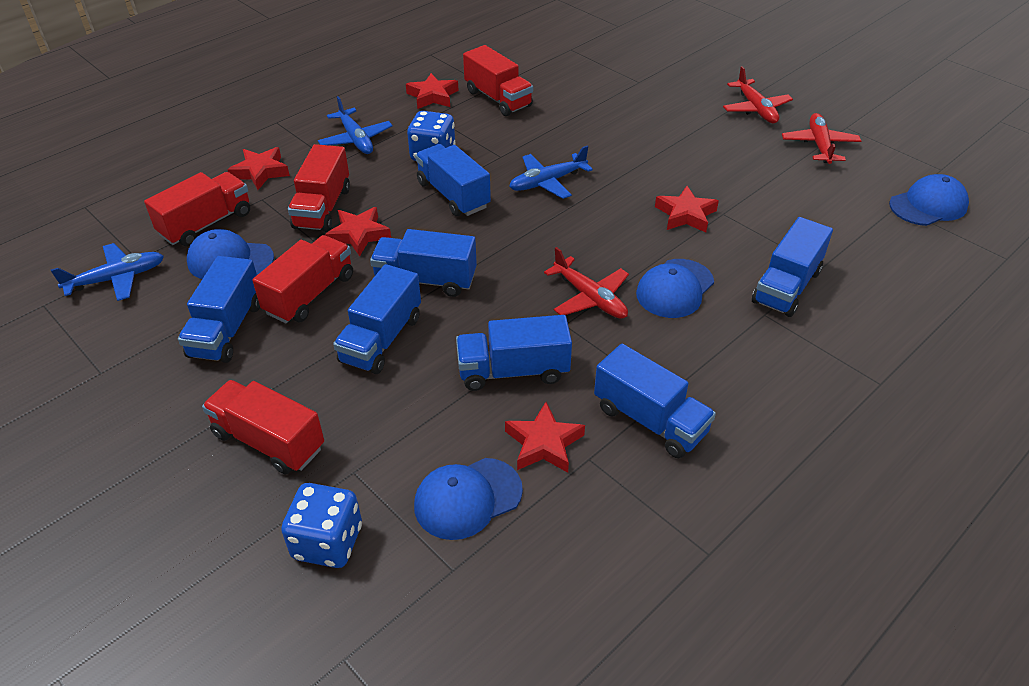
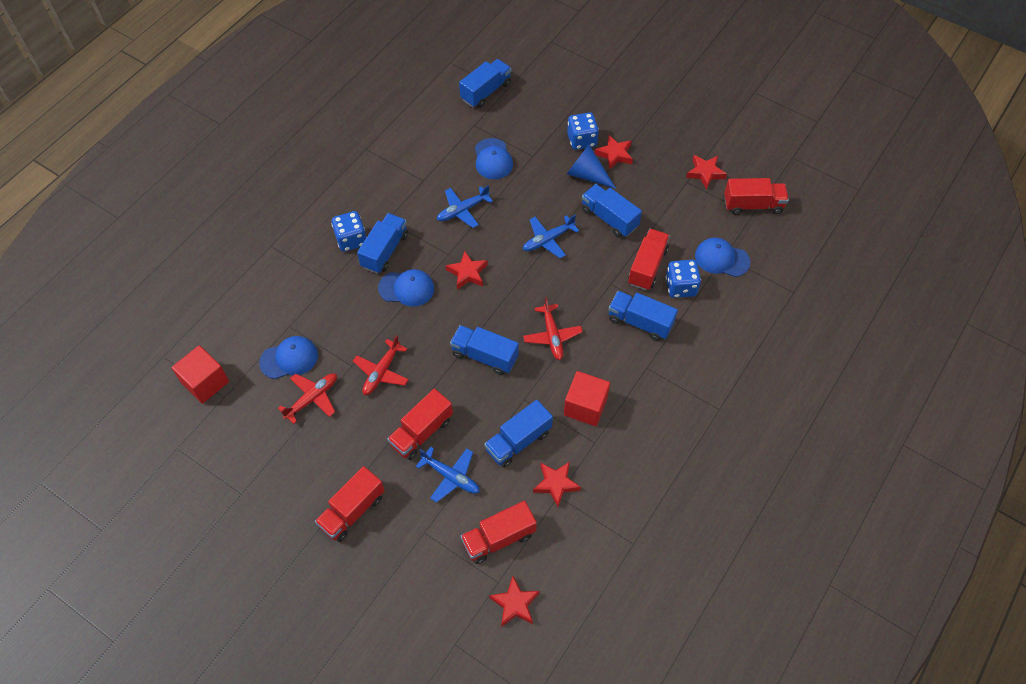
blue cone: 0 -> 1
blue dice: 2 -> 3
blue truck: 7 -> 6
red cube: 0 -> 2

